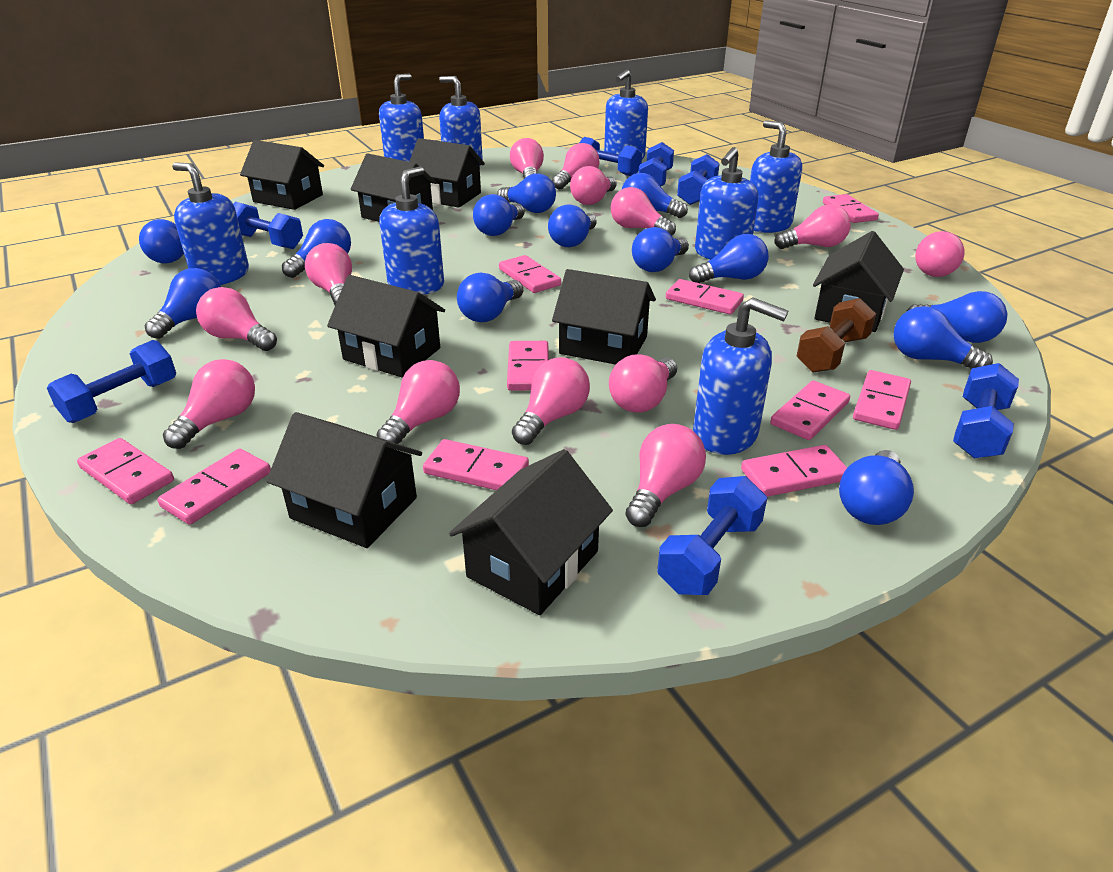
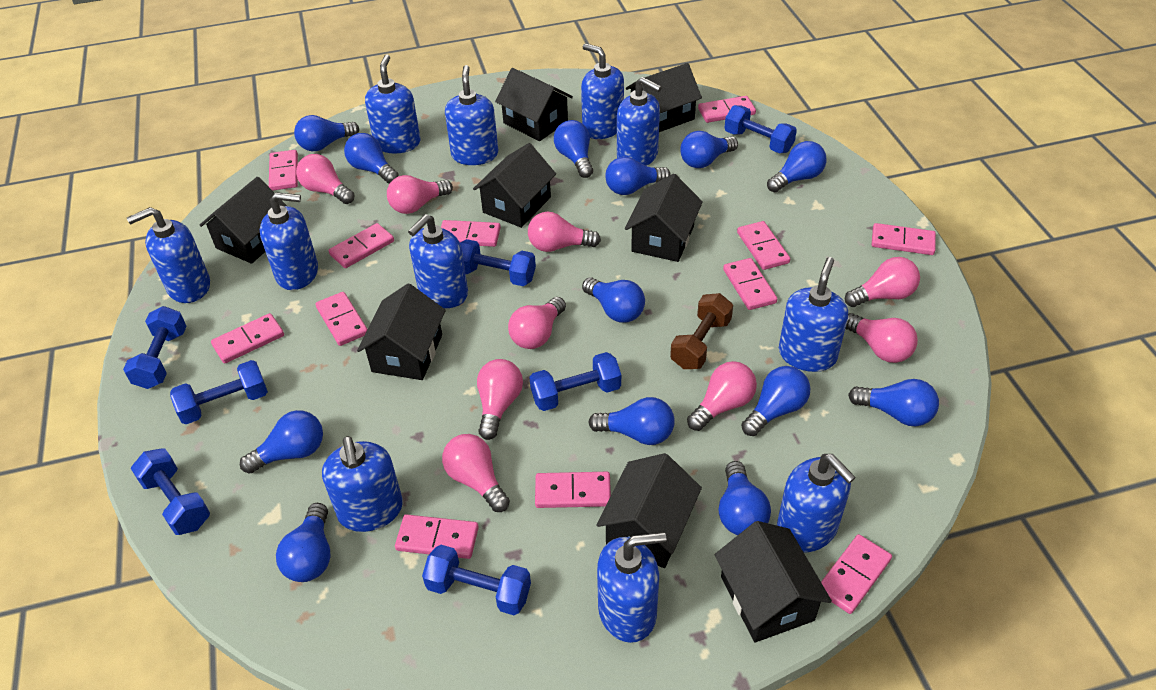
blue soap dispenser: 8 -> 11
pink domino: 10 -> 12
pink light bulb: 13 -> 9

